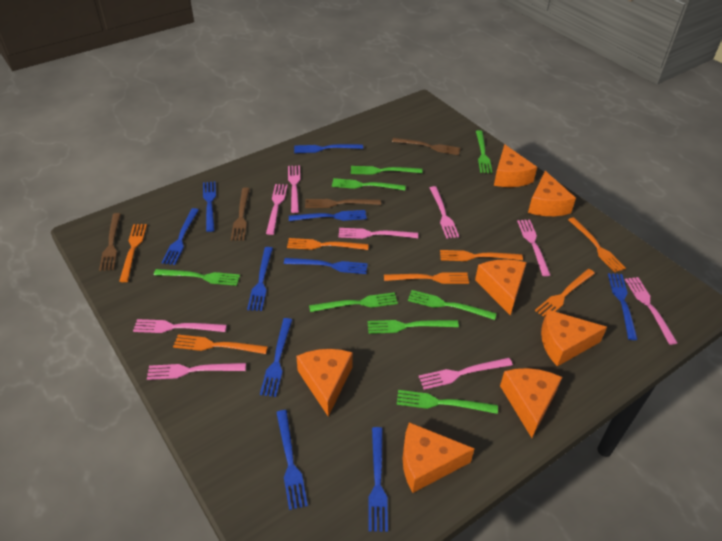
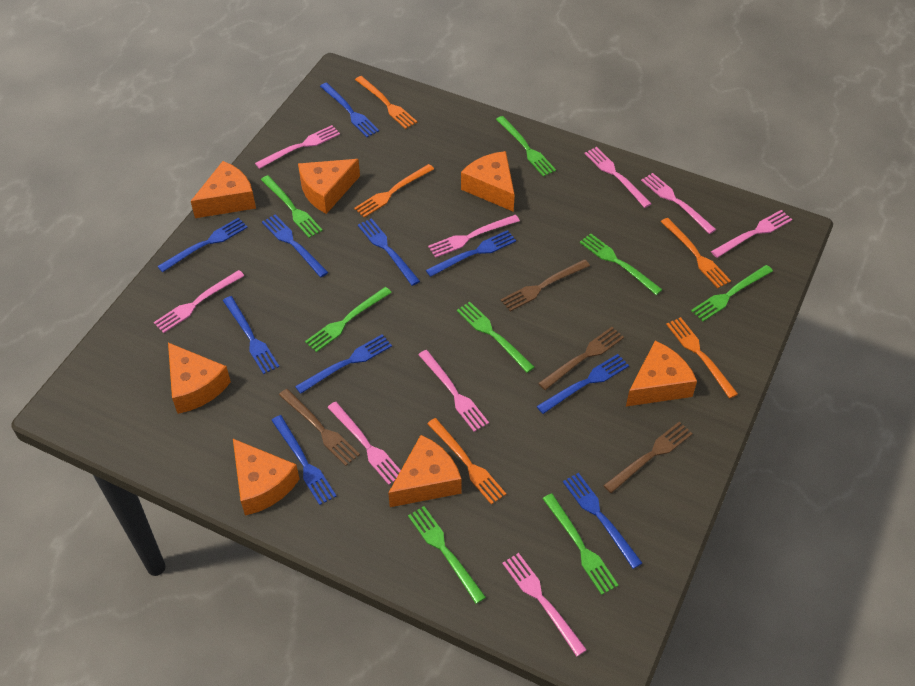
orange fork: 7 -> 5

